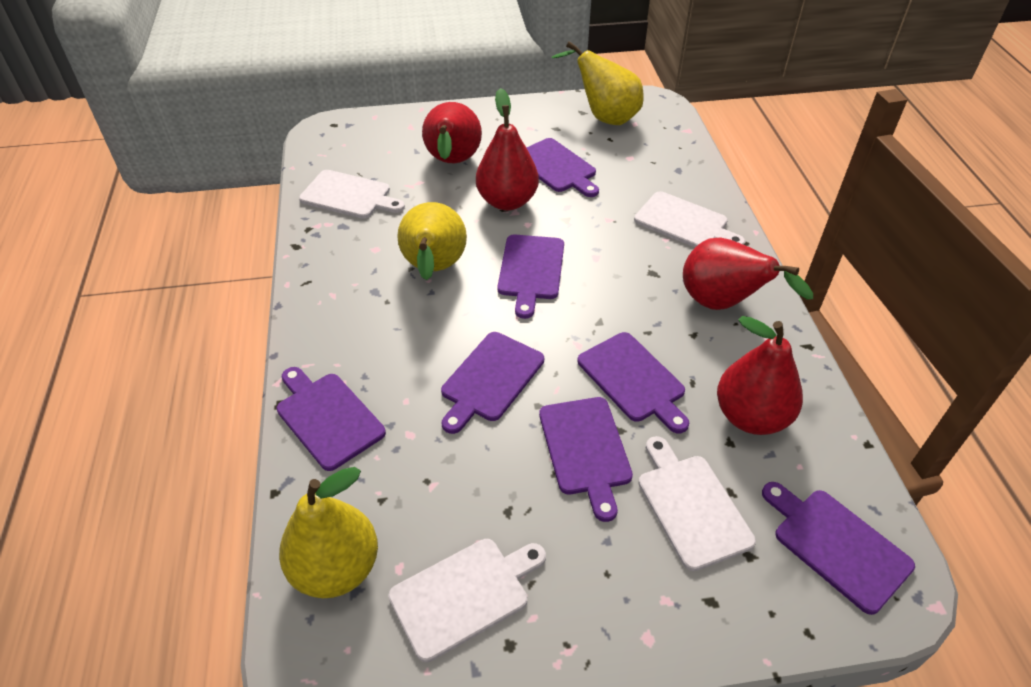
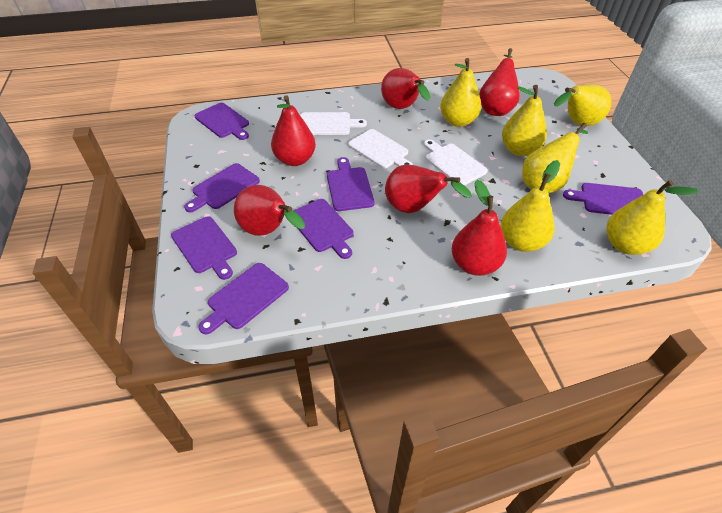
red pear: 4 -> 6
white cutting board: 4 -> 3
yellow pear: 3 -> 6

